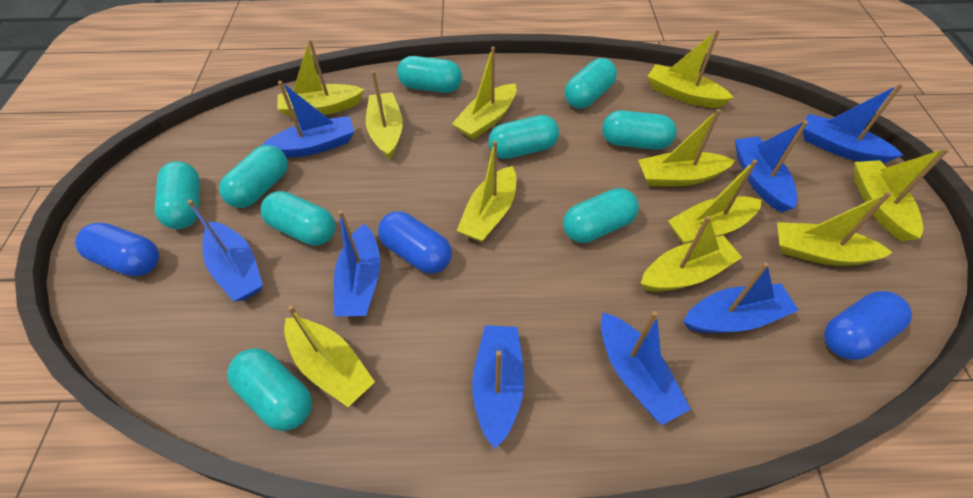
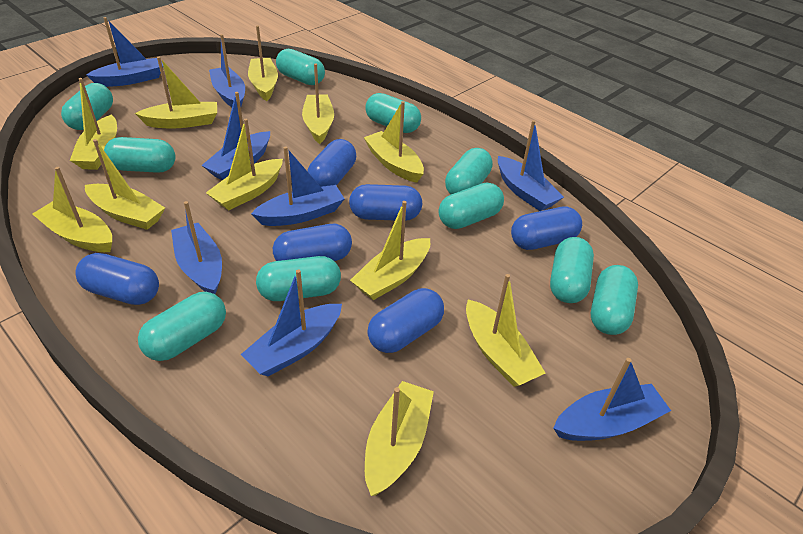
blue capsule: 3 -> 6
turquoise capsule: 9 -> 10

